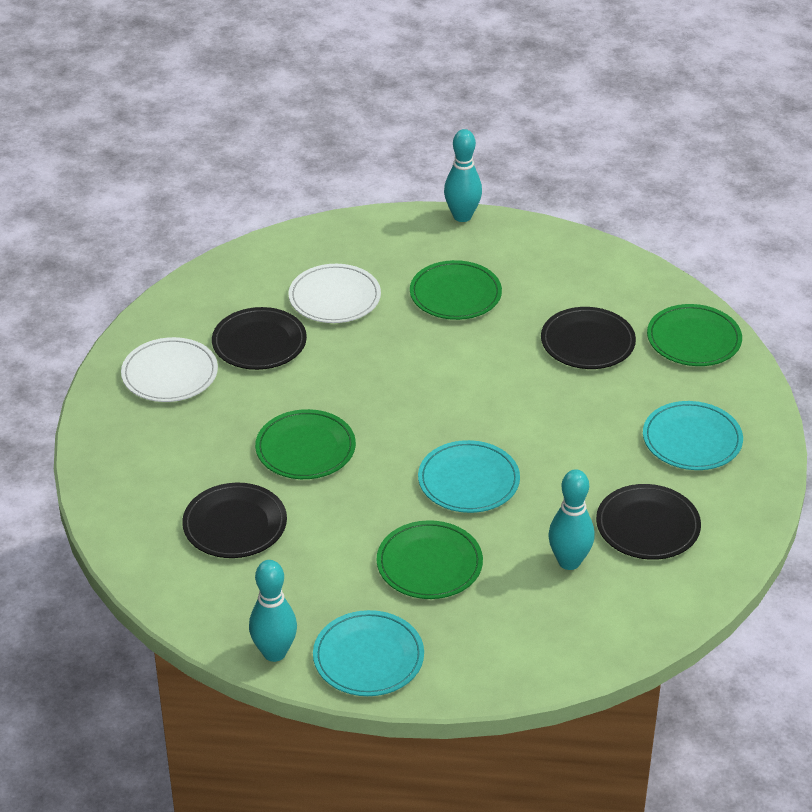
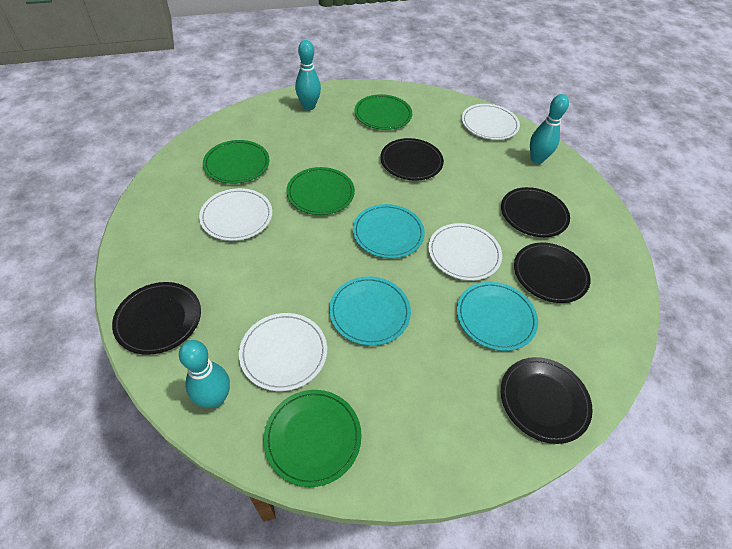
black plate: 4 -> 5
white plate: 2 -> 4

